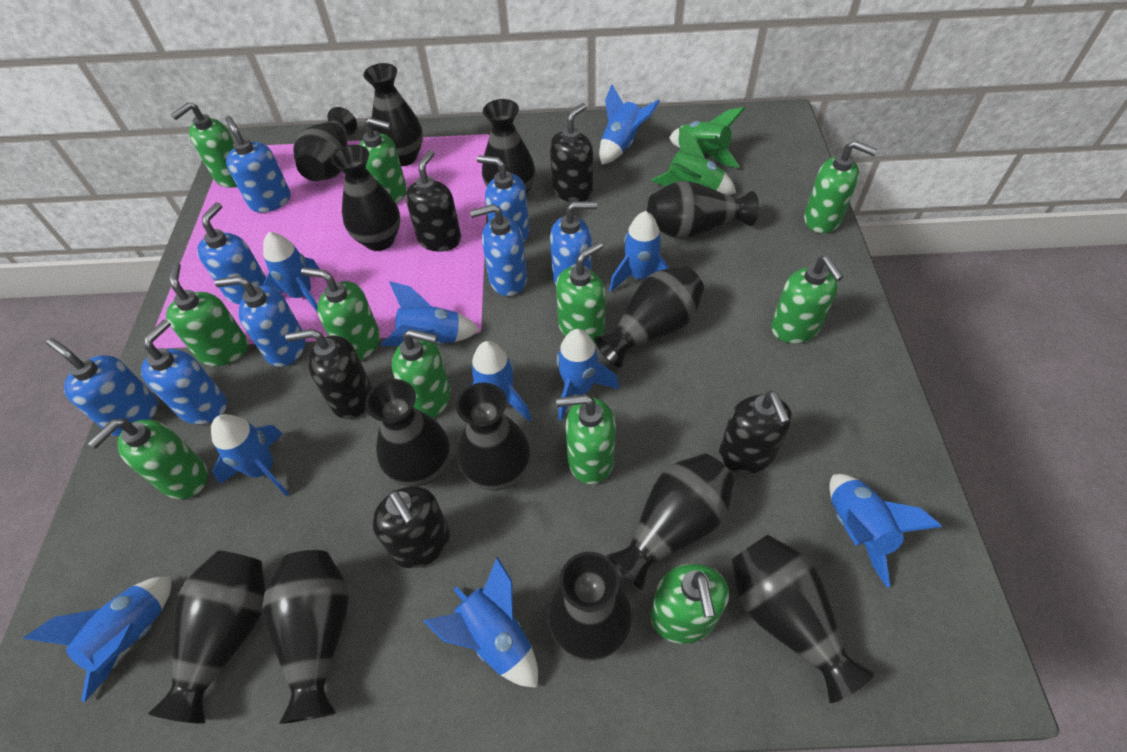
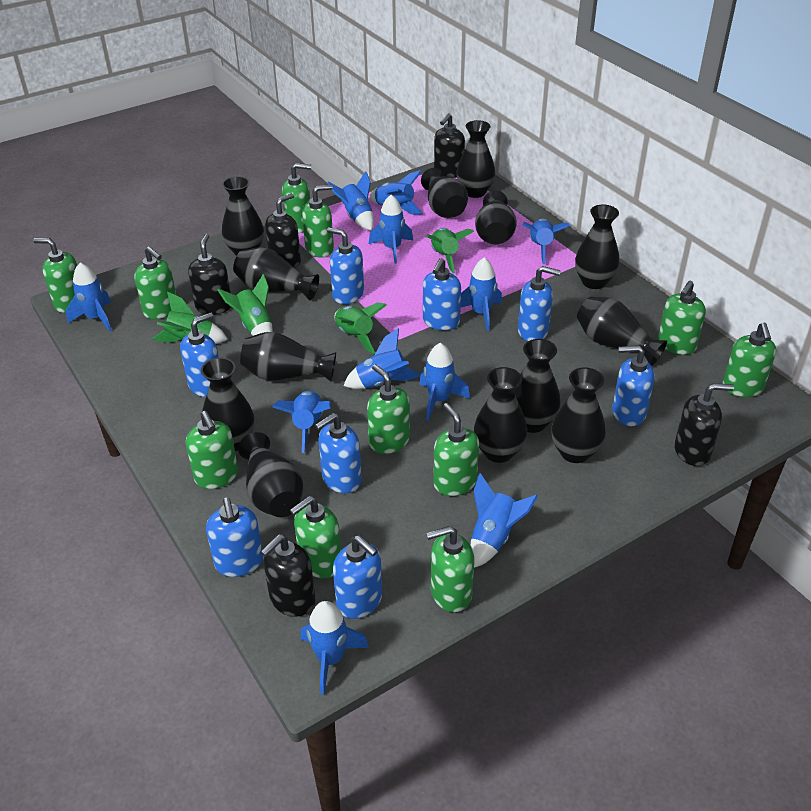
blue rocket: 10 -> 11
green rocket: 2 -> 4

